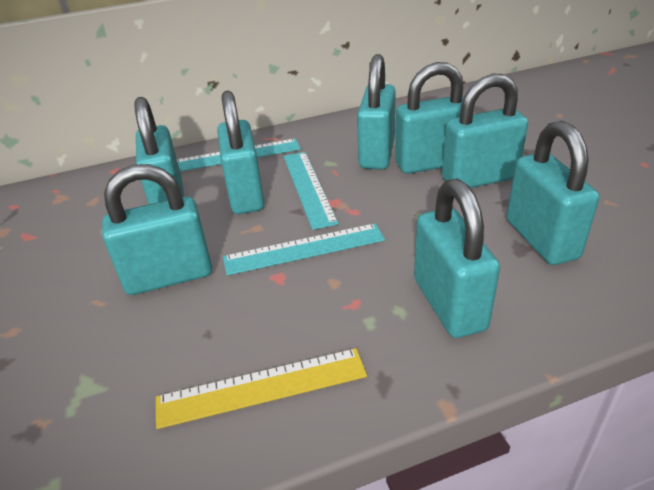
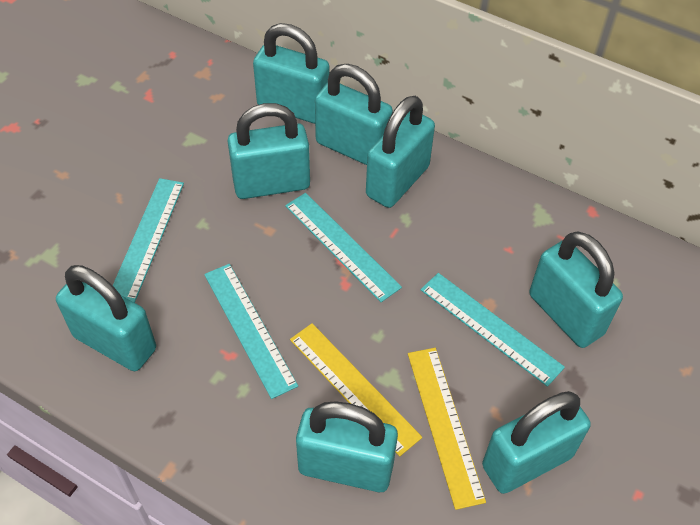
turquoise ruler: 3 -> 4
yellow ruler: 1 -> 2

